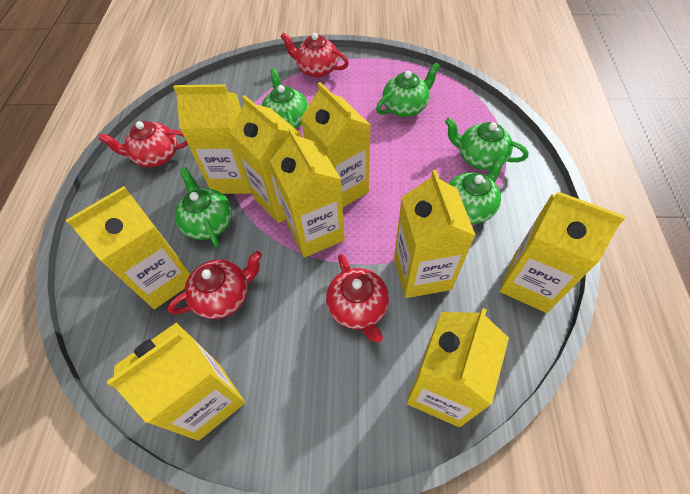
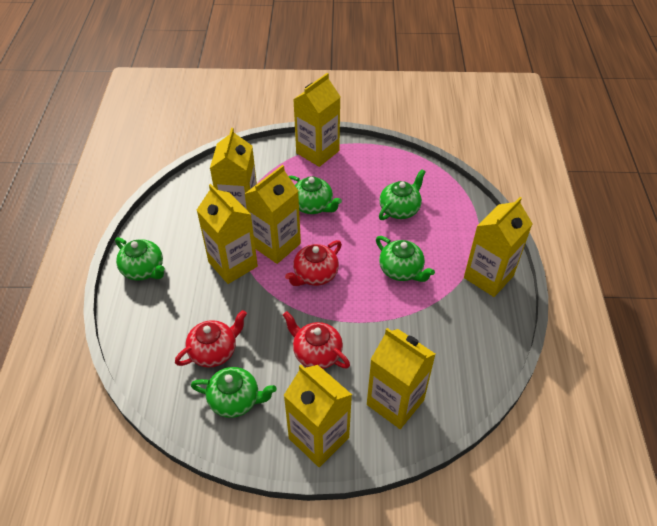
red teapot: 4 -> 3
yellow carton: 9 -> 7

